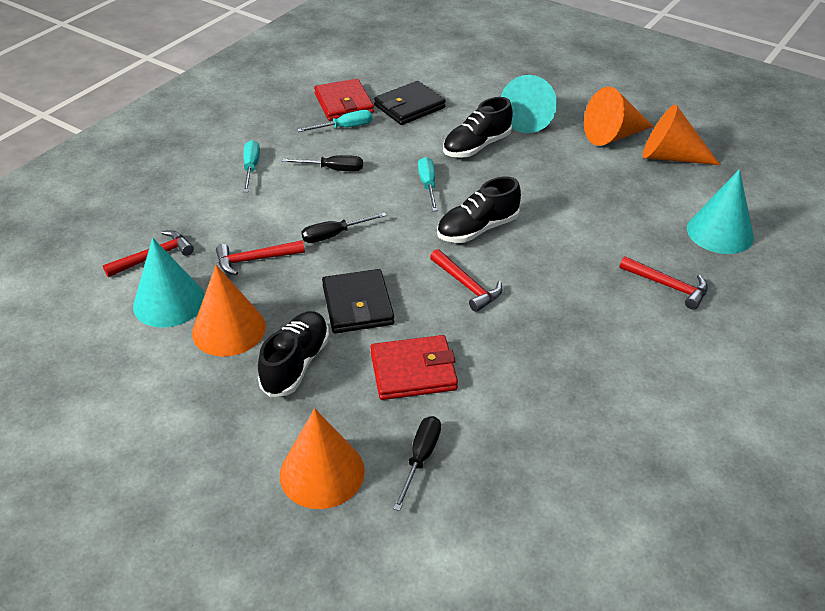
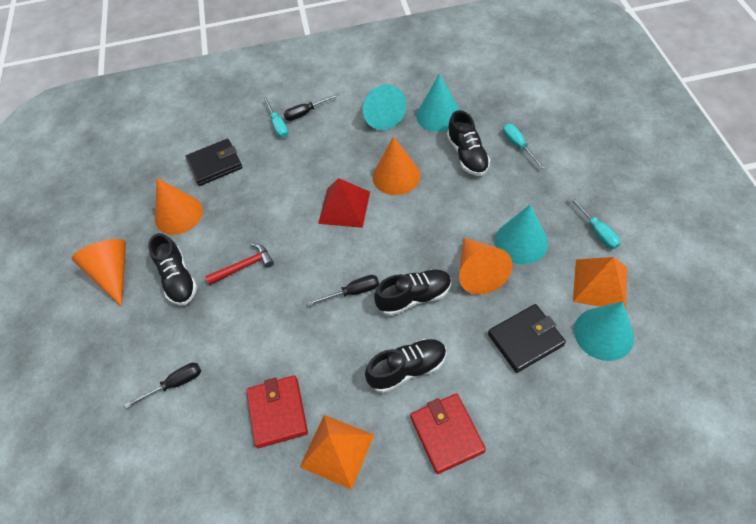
black shoe: 3 -> 4
orange pyramid: 0 -> 2
red hammer: 4 -> 1
red pyramid: 0 -> 1
turquoise cone: 3 -> 4

